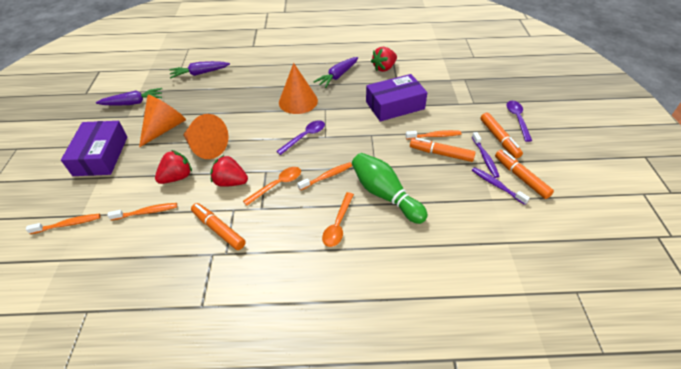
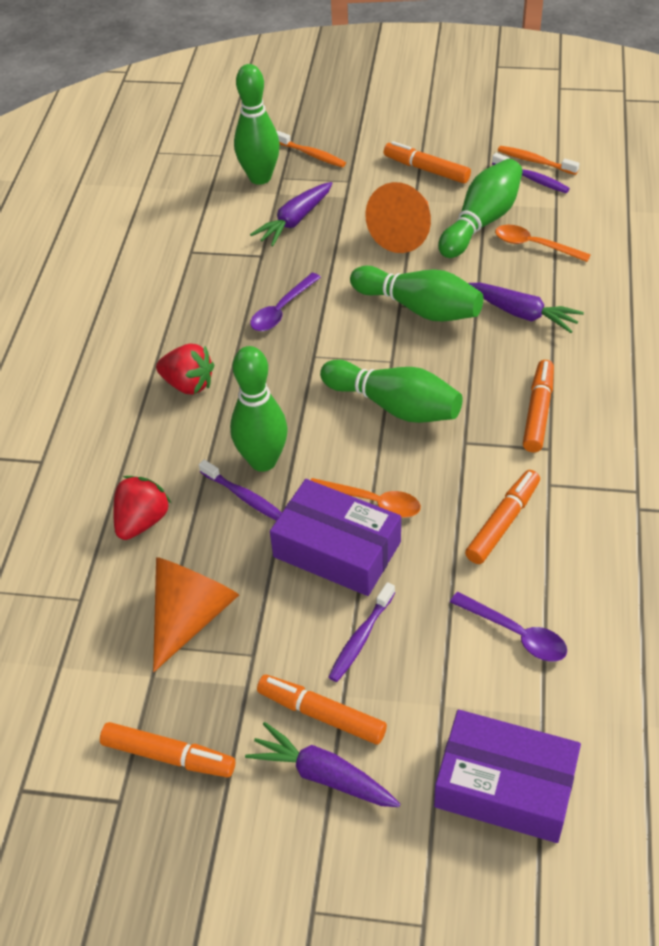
green bowling pin: 1 -> 5
orange cone: 3 -> 2
orange marker: 4 -> 5
orange toothbrush: 4 -> 2
purple toothbrush: 2 -> 3
red strawberry: 3 -> 2

